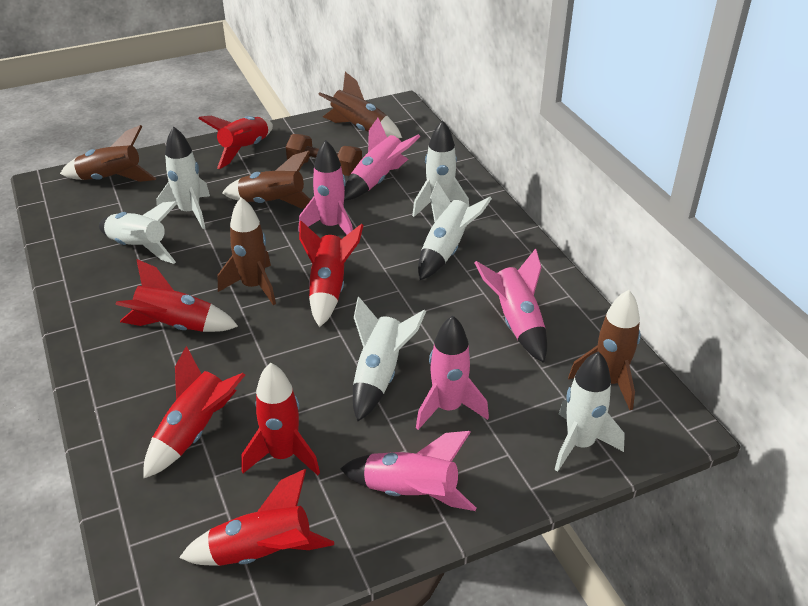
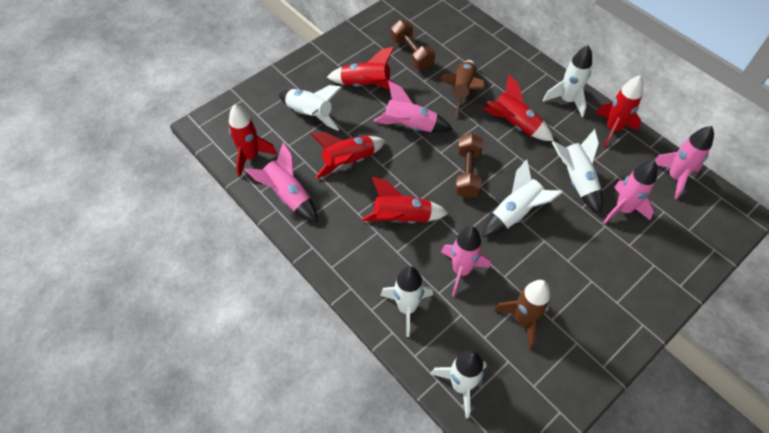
brown dumbbell: 1 -> 2
brown rocket: 5 -> 2

